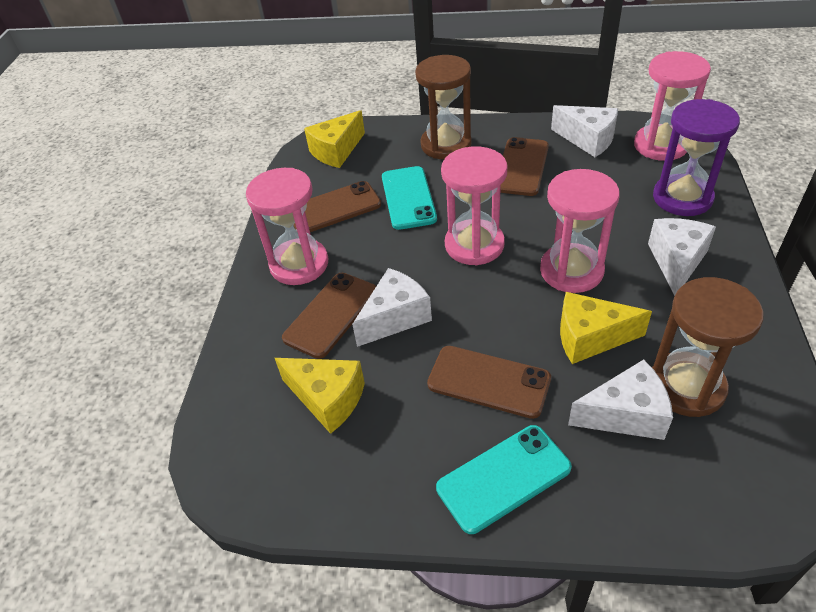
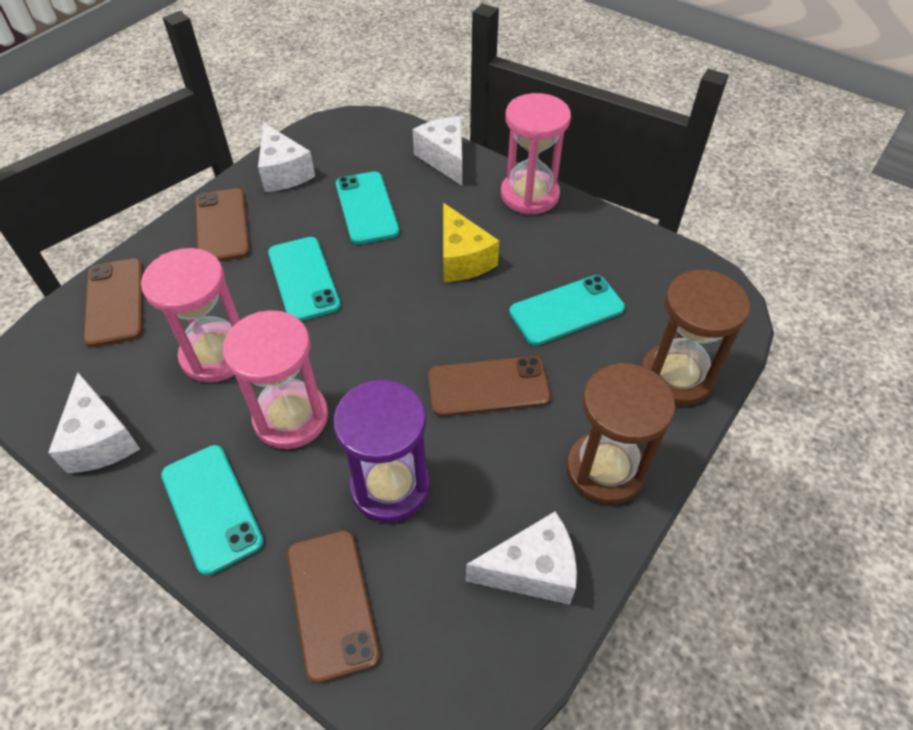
pink hourglass: 4 -> 3
turquoise phone: 2 -> 4
yellow cheese: 3 -> 1

